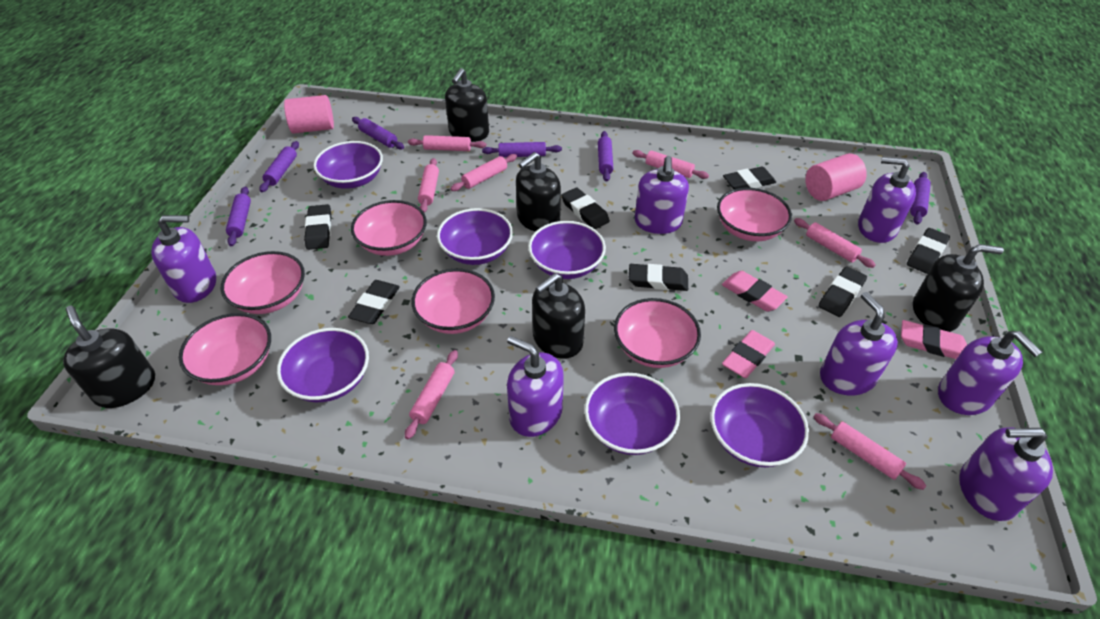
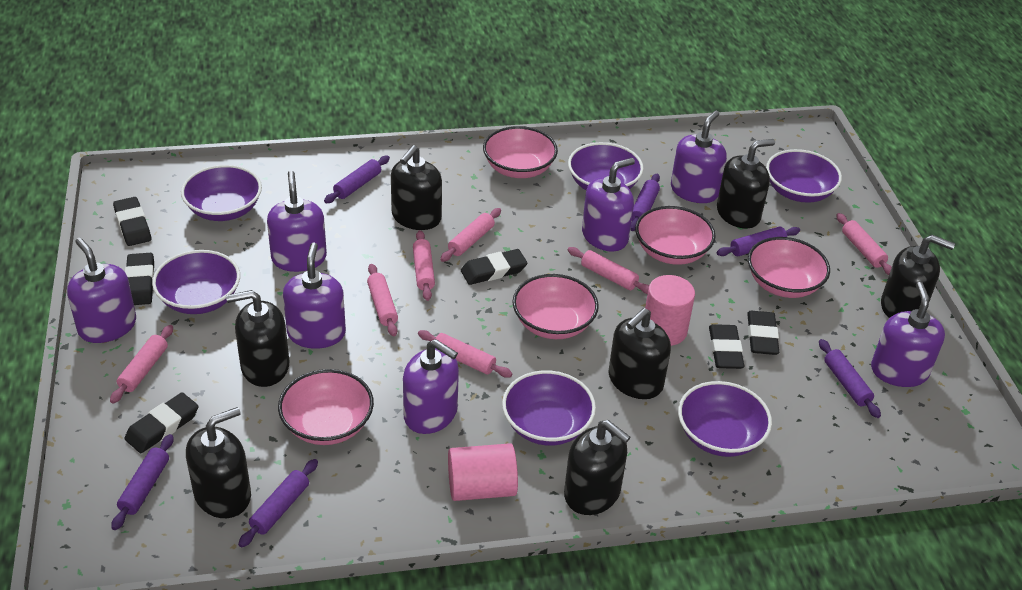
black eraser: 7 -> 6
black soap dispenser: 5 -> 7
pink bowl: 6 -> 5
pink eraser: 3 -> 0

